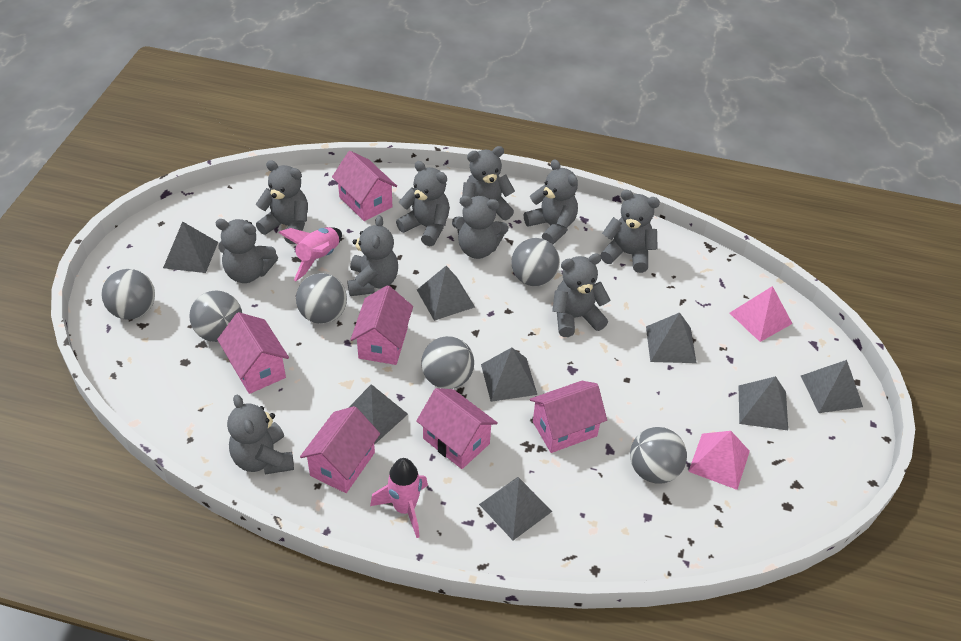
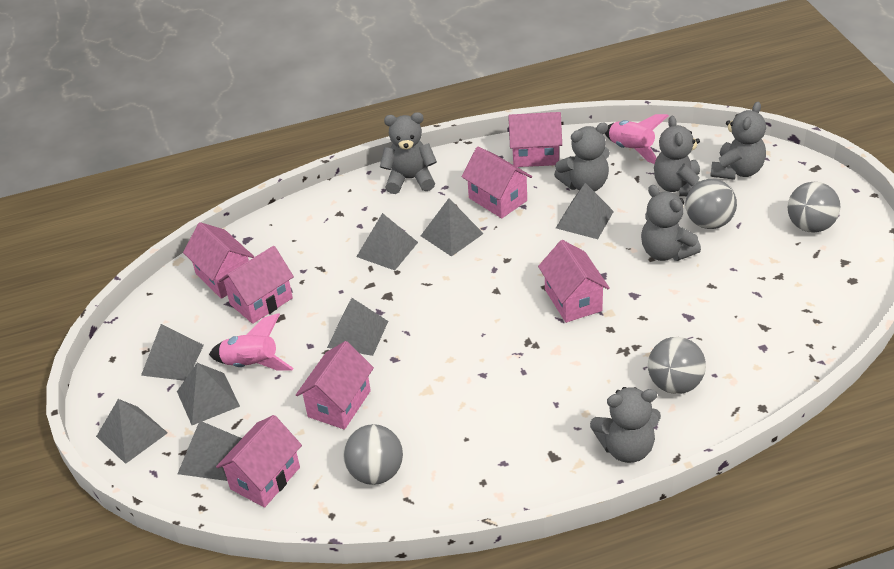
grey ball: 6 -> 4
grey teddy bear: 10 -> 6
pink house: 6 -> 7
pink pyramid: 2 -> 0

